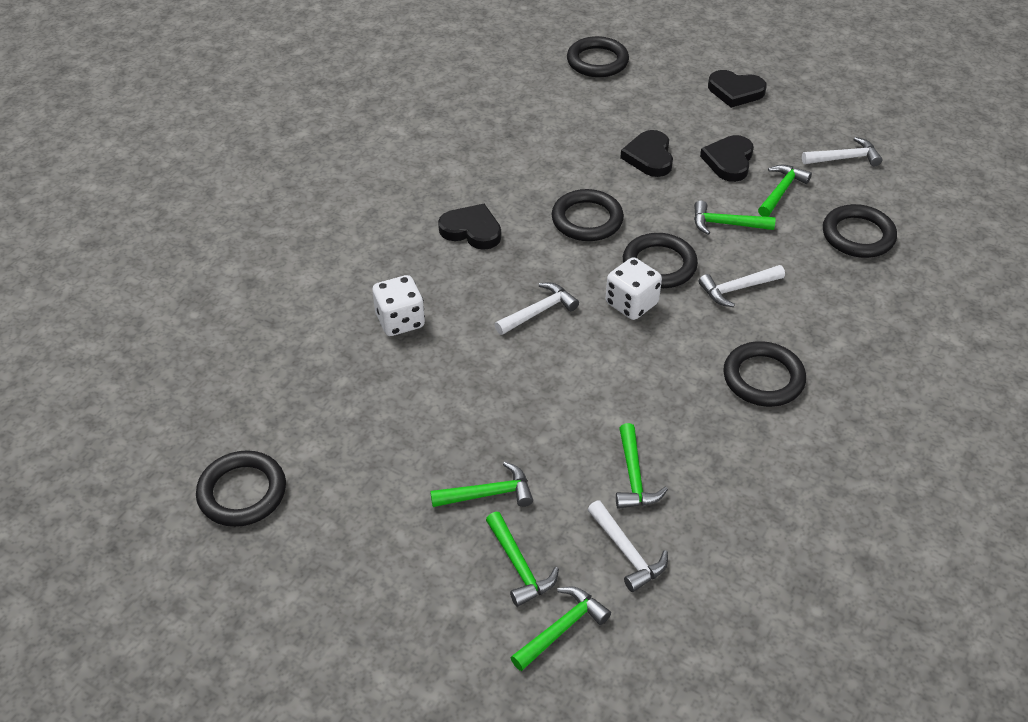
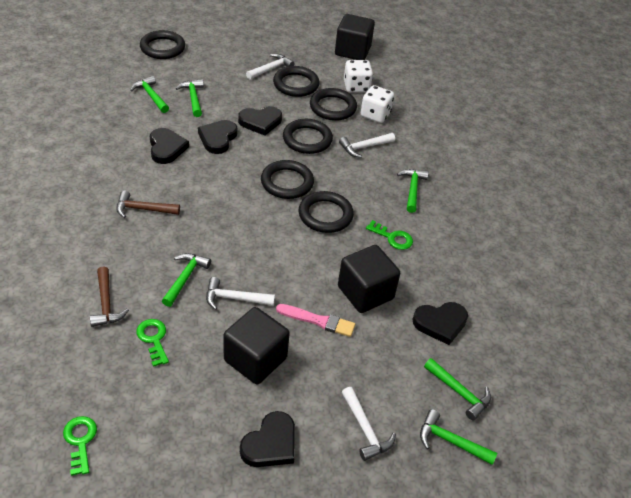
black cube: 0 -> 3
black heart: 4 -> 5
brown hammer: 0 -> 2
green key: 0 -> 3
pink brush: 0 -> 1

